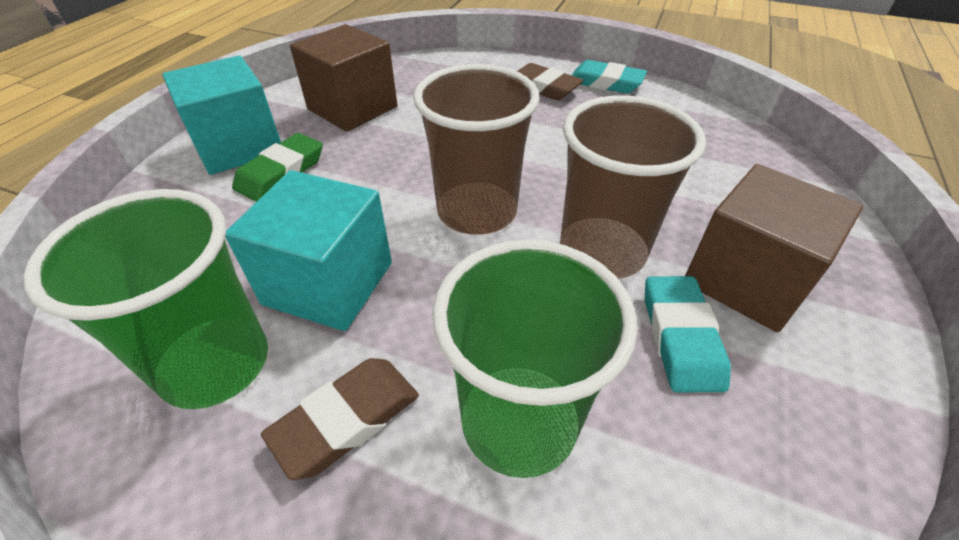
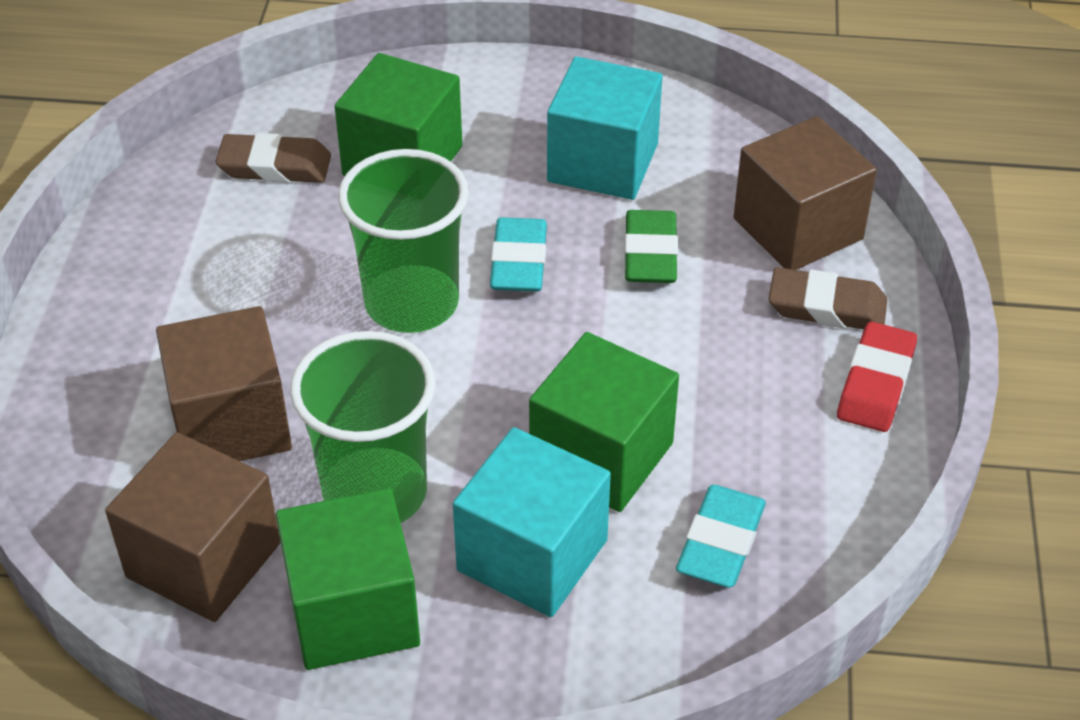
brown cube: 2 -> 3
brown cup: 2 -> 0
green cube: 0 -> 3
red eraser: 0 -> 1

